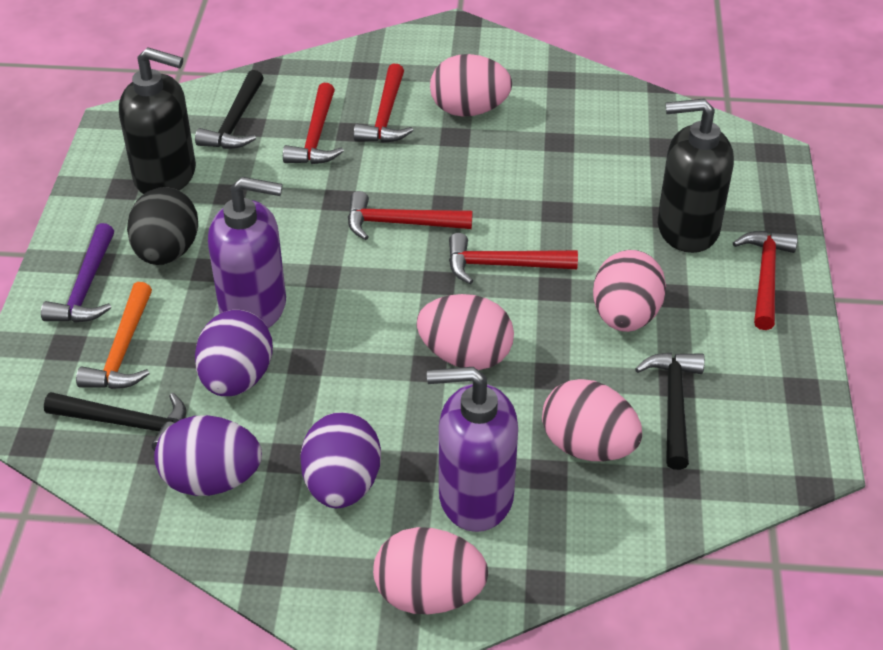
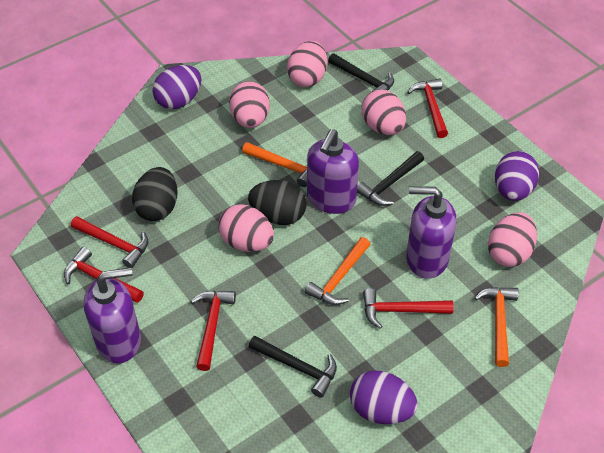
black egg: 1 -> 2
black soap dispenser: 2 -> 0
orange hammer: 1 -> 3
purple hammer: 1 -> 0
purple soap dispenser: 2 -> 3

